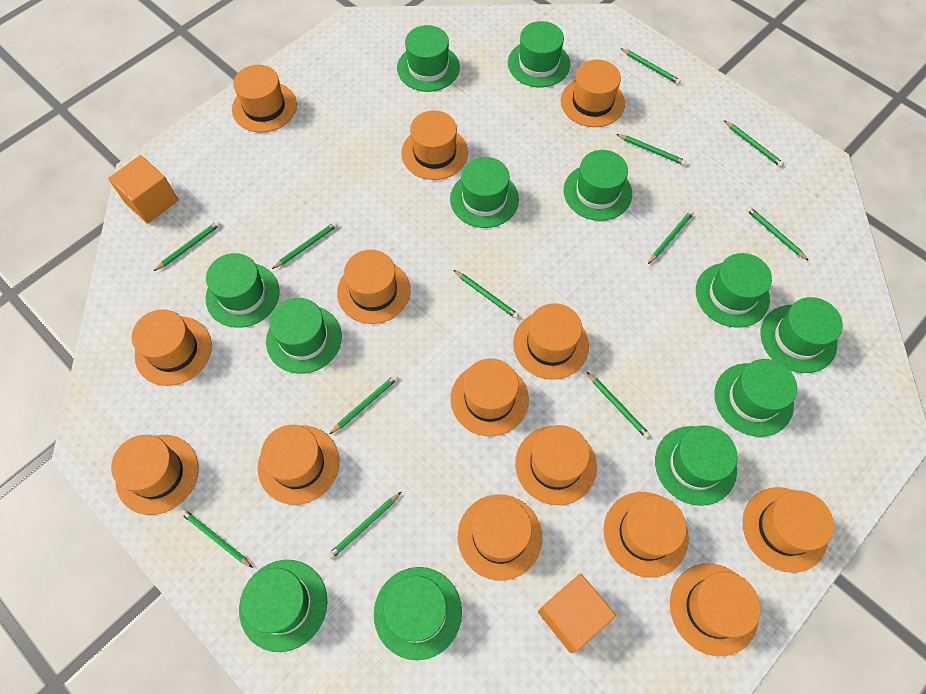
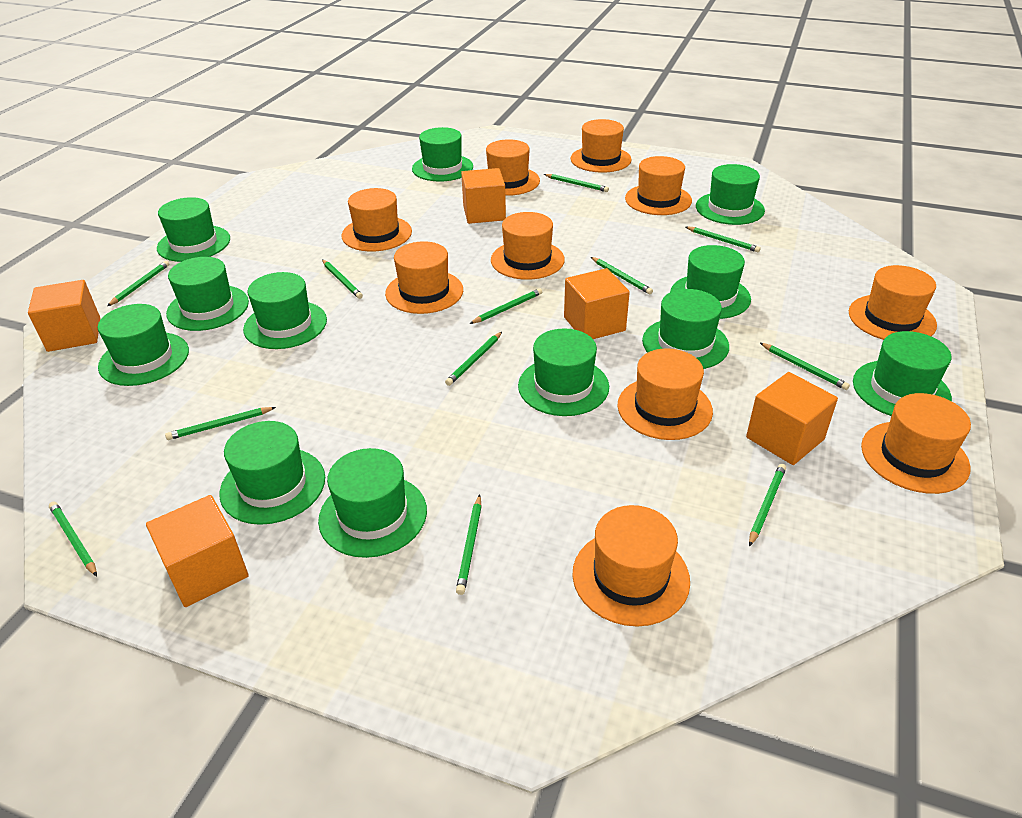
orange cube: 2 -> 5
orange hat: 14 -> 10

